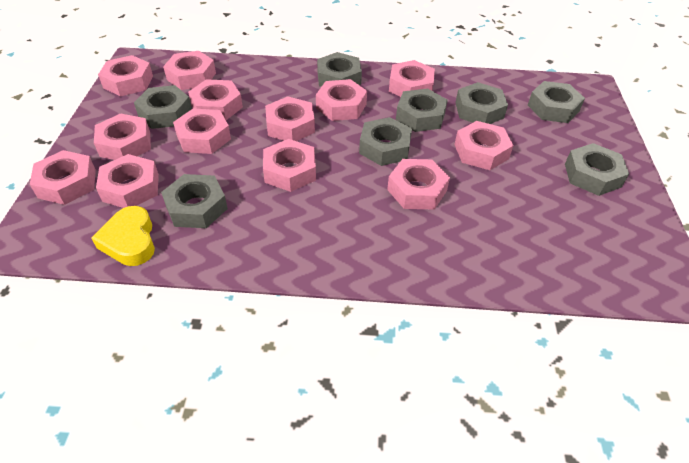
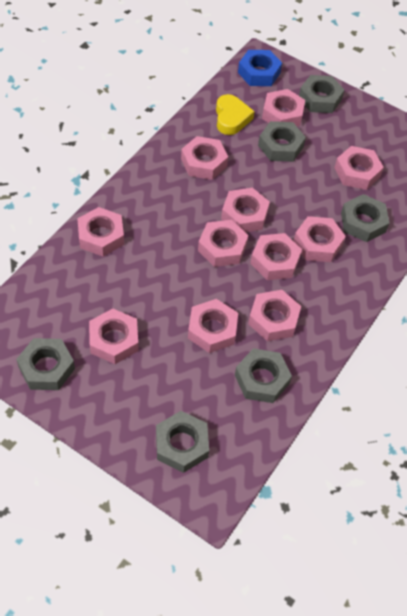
blue nut: 0 -> 1
grey nut: 8 -> 6
pink nut: 13 -> 11

